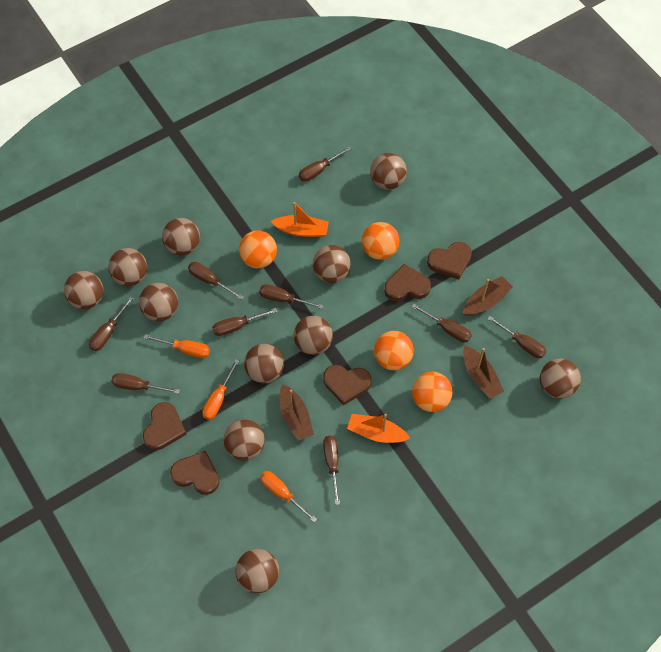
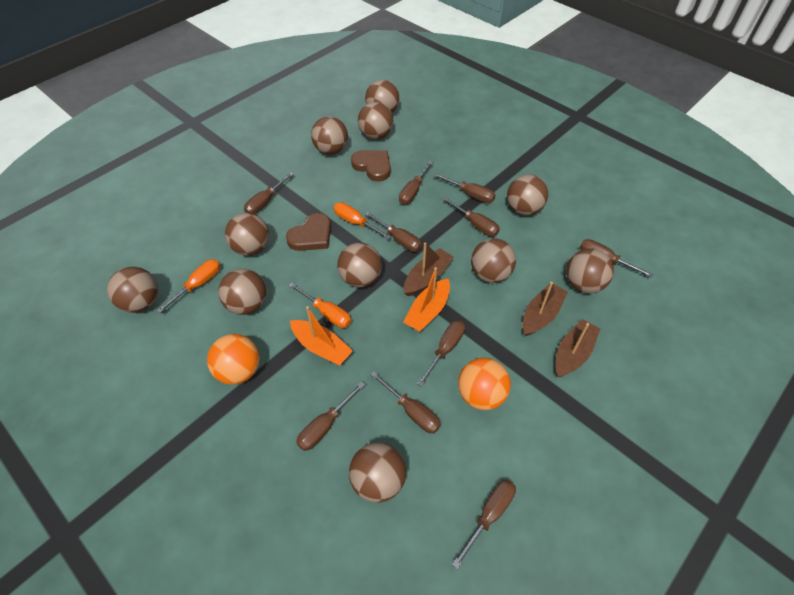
brown heart: 5 -> 2
brown screwdriver: 9 -> 10
orange ball: 4 -> 2

